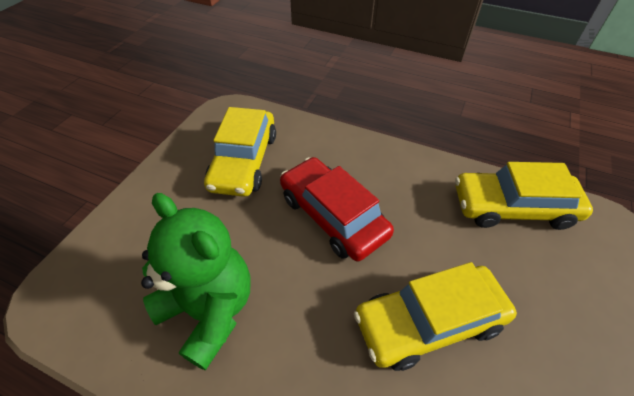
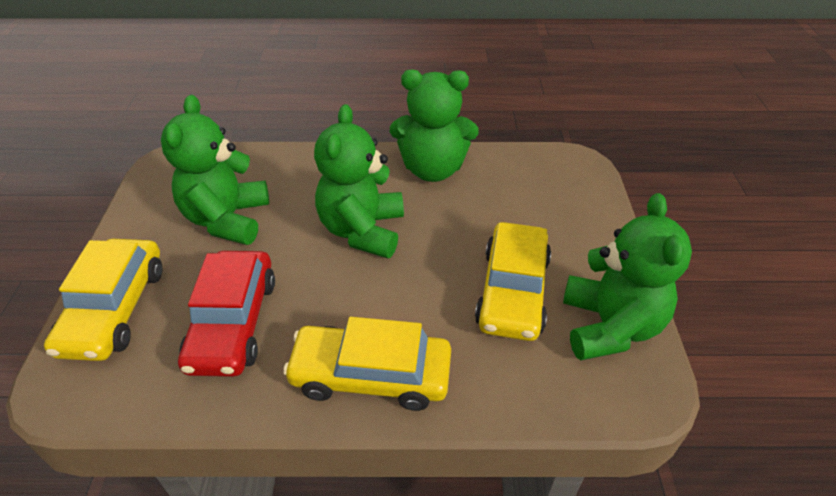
green teddy bear: 1 -> 4

